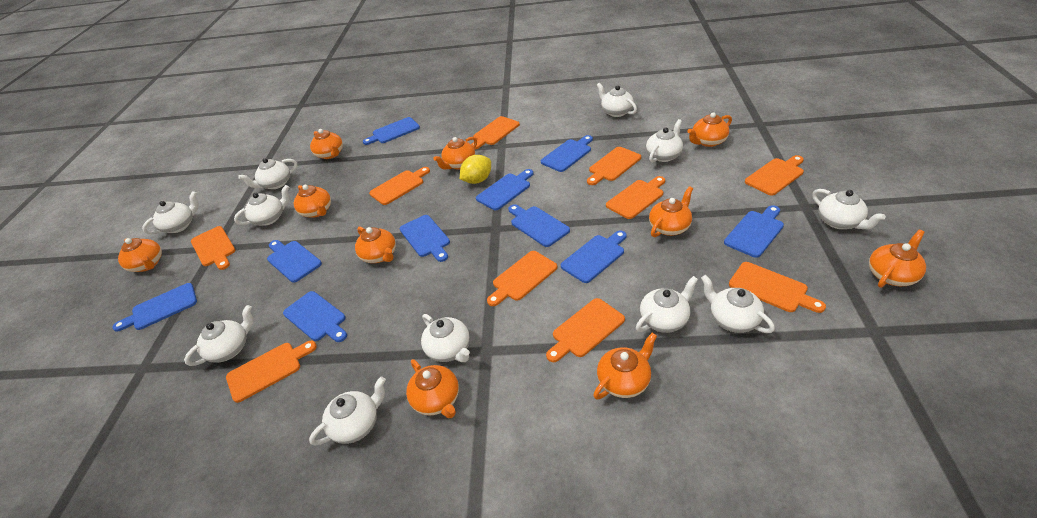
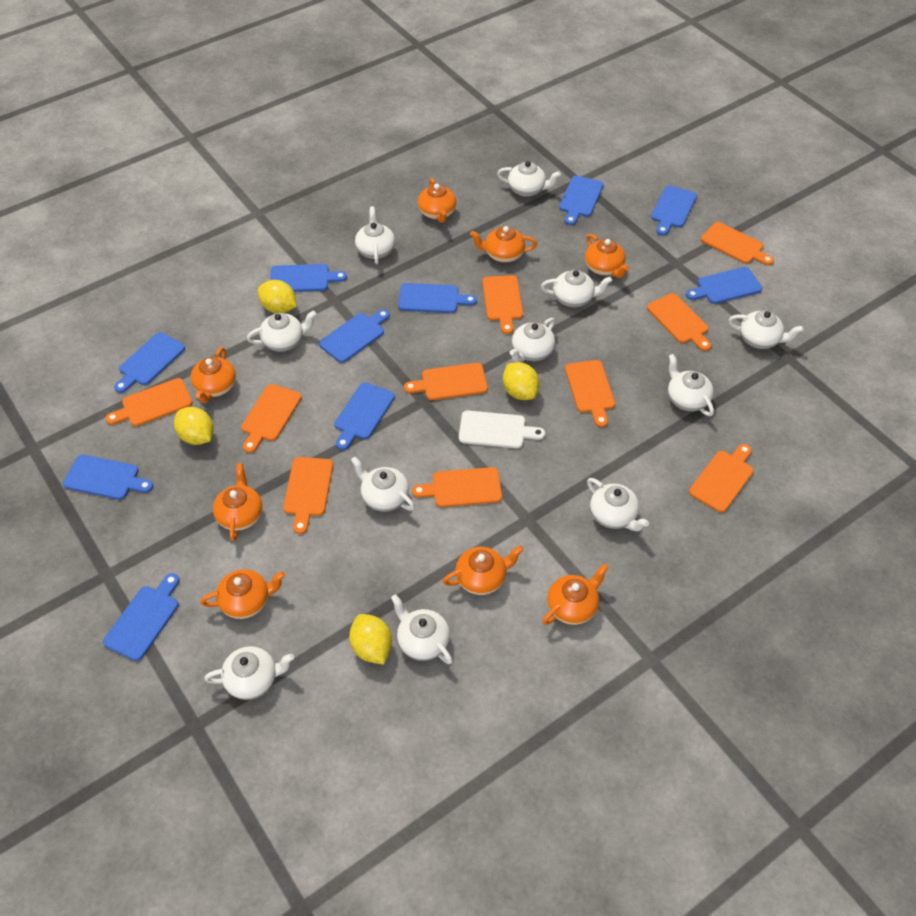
orange teapot: 10 -> 8
white cutting board: 0 -> 1
yellow lemon: 1 -> 4

